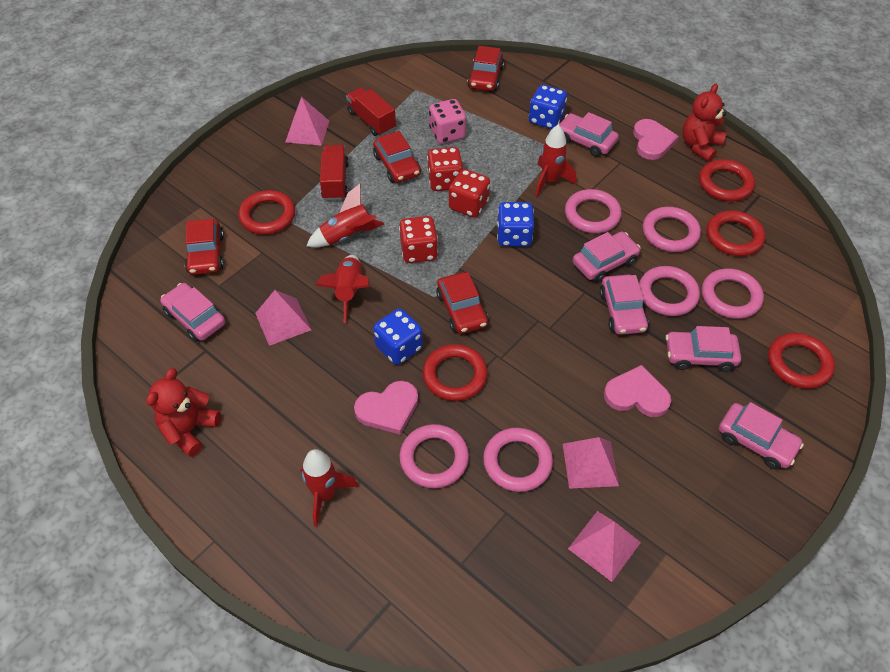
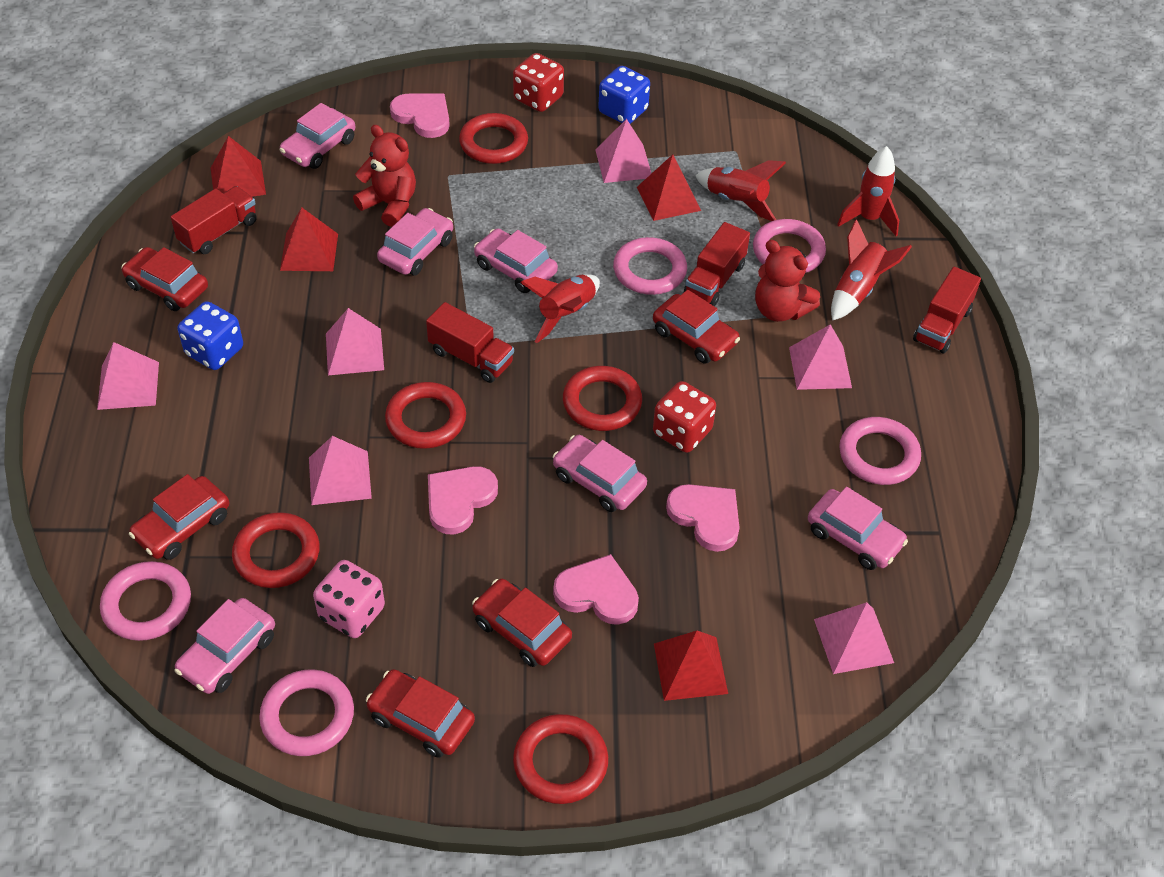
blue dice: 3 -> 2
pink heart: 3 -> 4
pink pyramid: 4 -> 6
pink ring: 6 -> 5
red car: 4 -> 5
red dice: 3 -> 2
red pyramid: 0 -> 4
red truck: 2 -> 4

